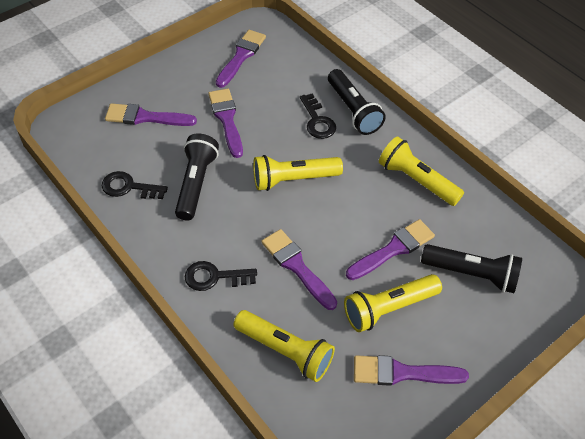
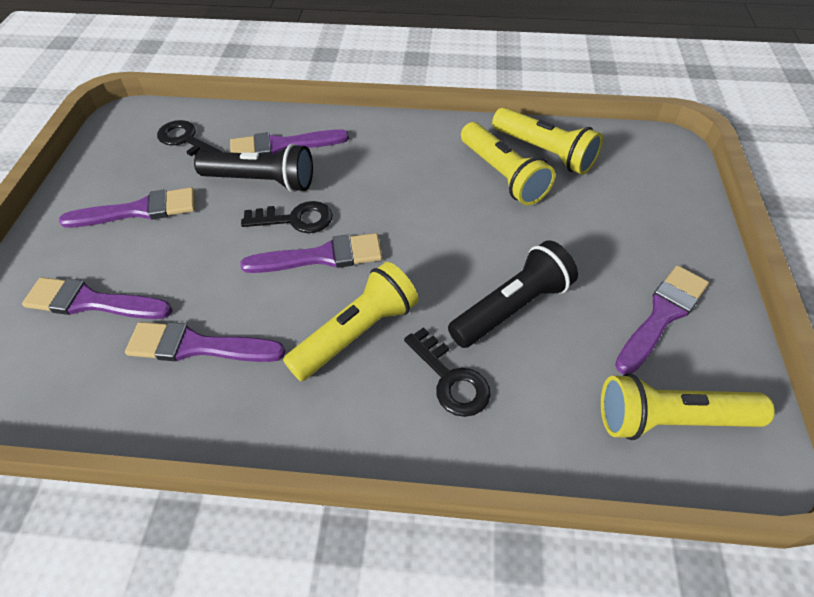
black flashlight: 3 -> 2

